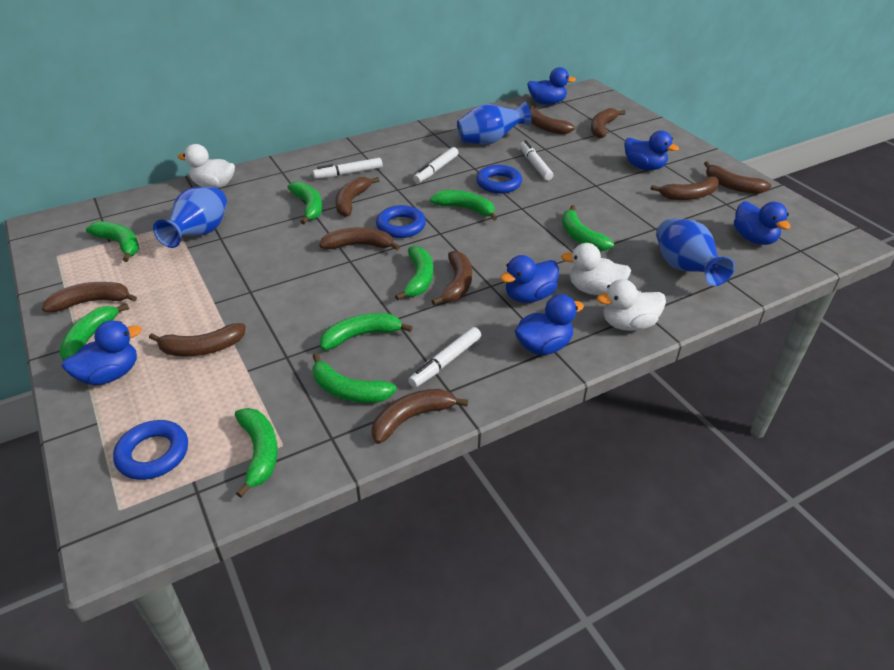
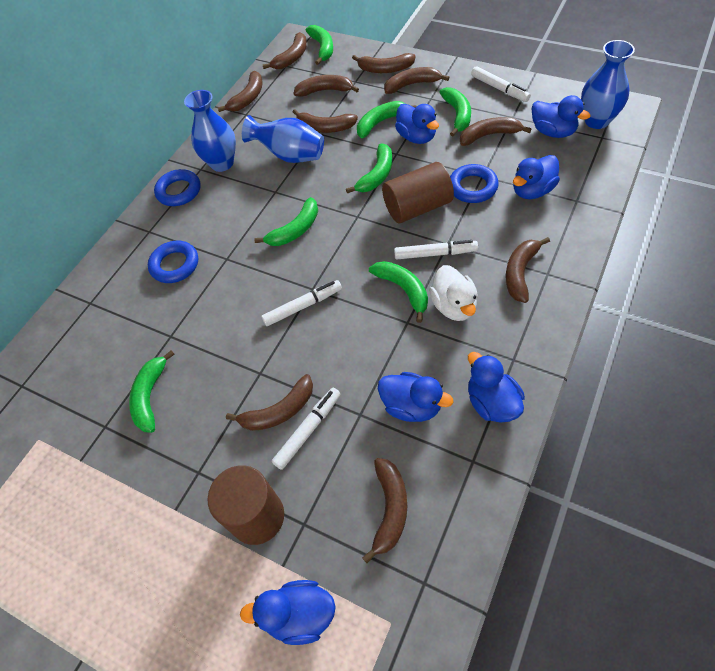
brown cylinder: 0 -> 2
green banana: 9 -> 7
white duck: 3 -> 1

